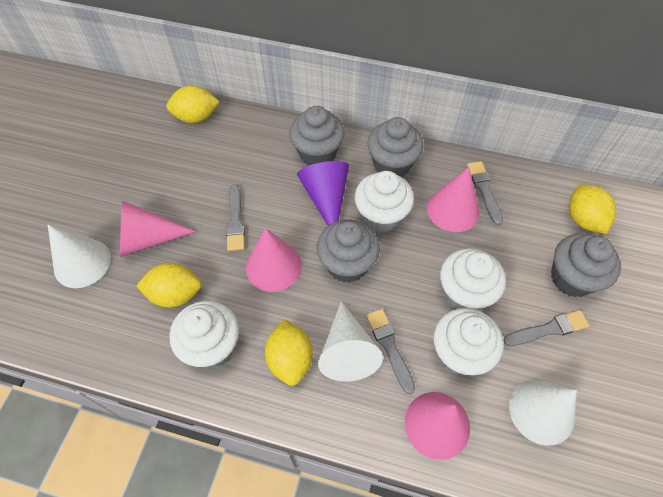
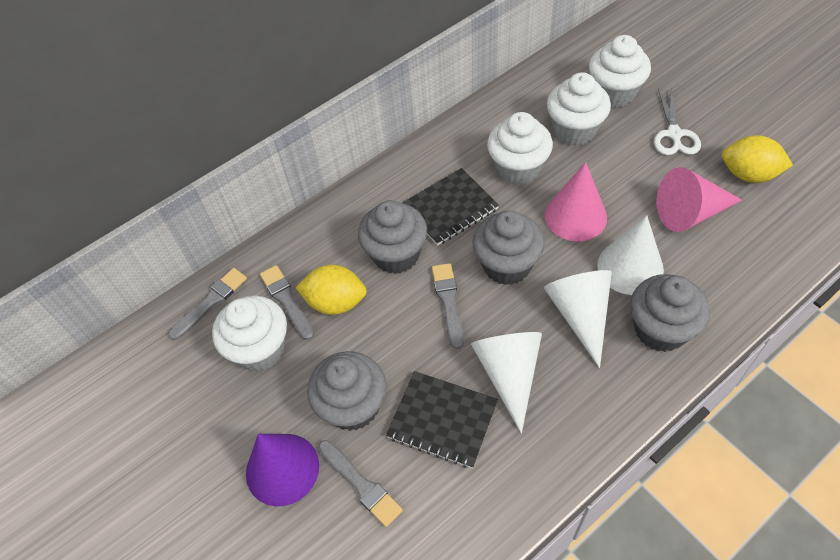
black notebook: 0 -> 2
pink cone: 4 -> 2
white scissors: 0 -> 1
yellow lemon: 4 -> 2

